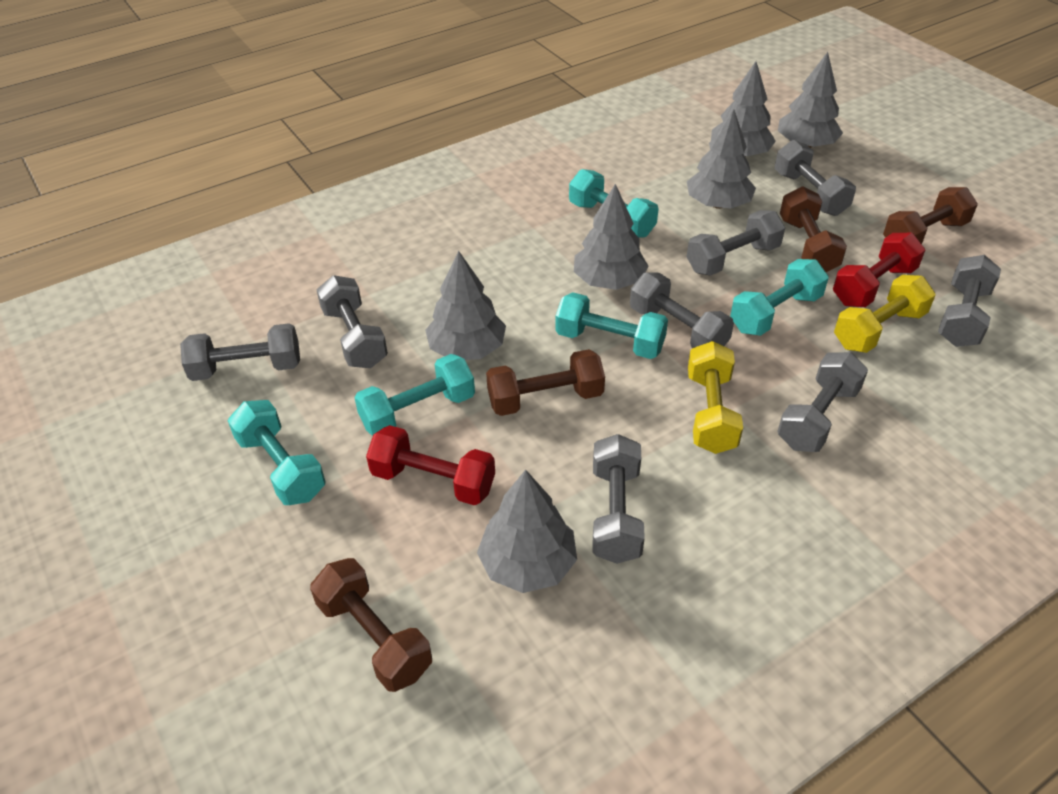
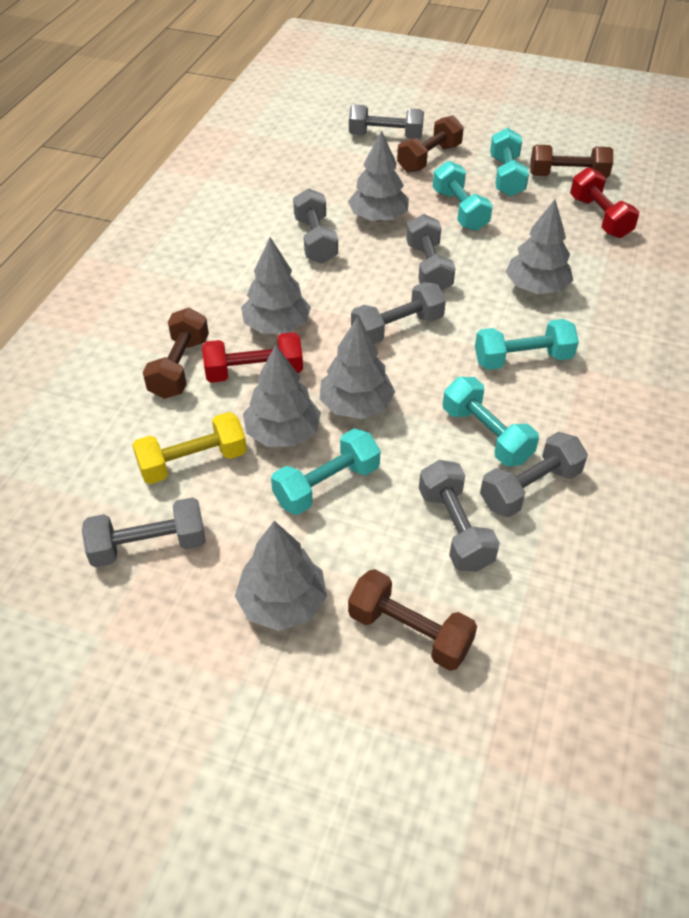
grey dumbbell: 8 -> 7
yellow dumbbell: 2 -> 1

